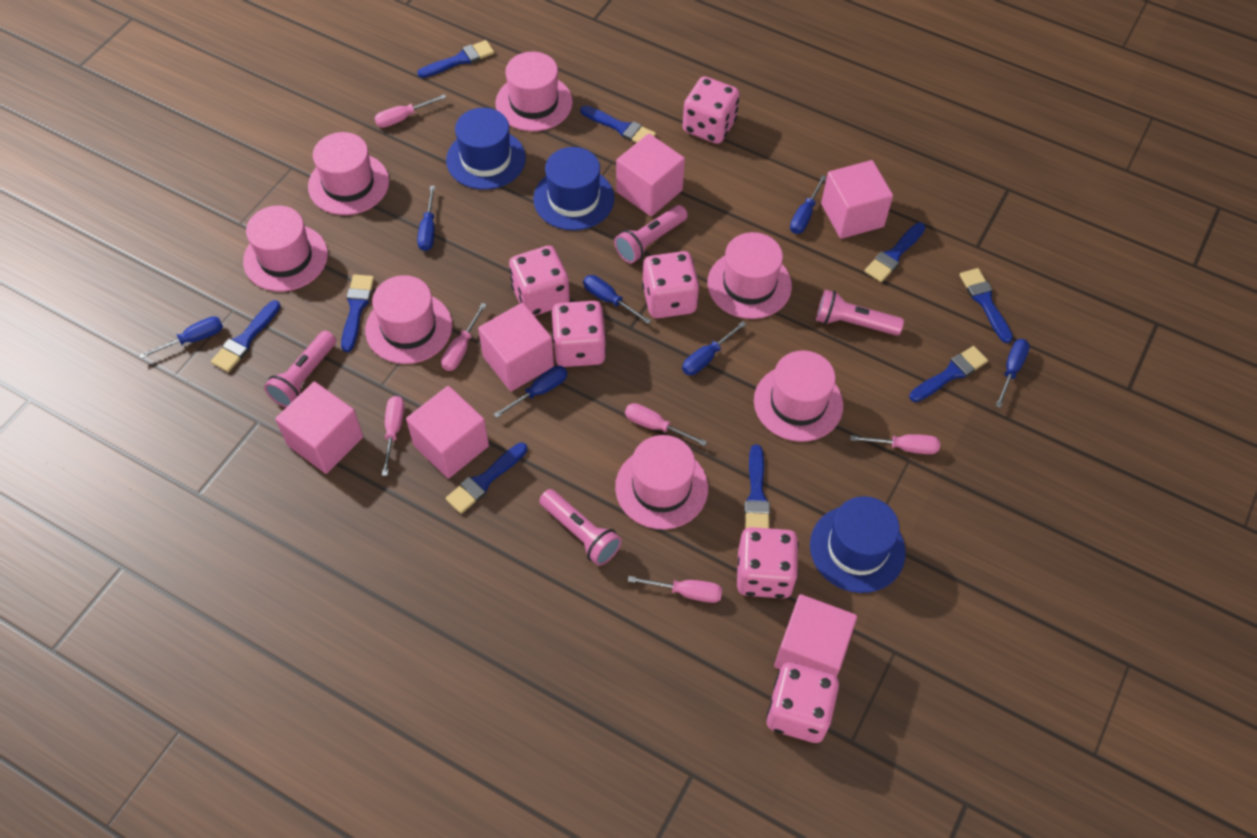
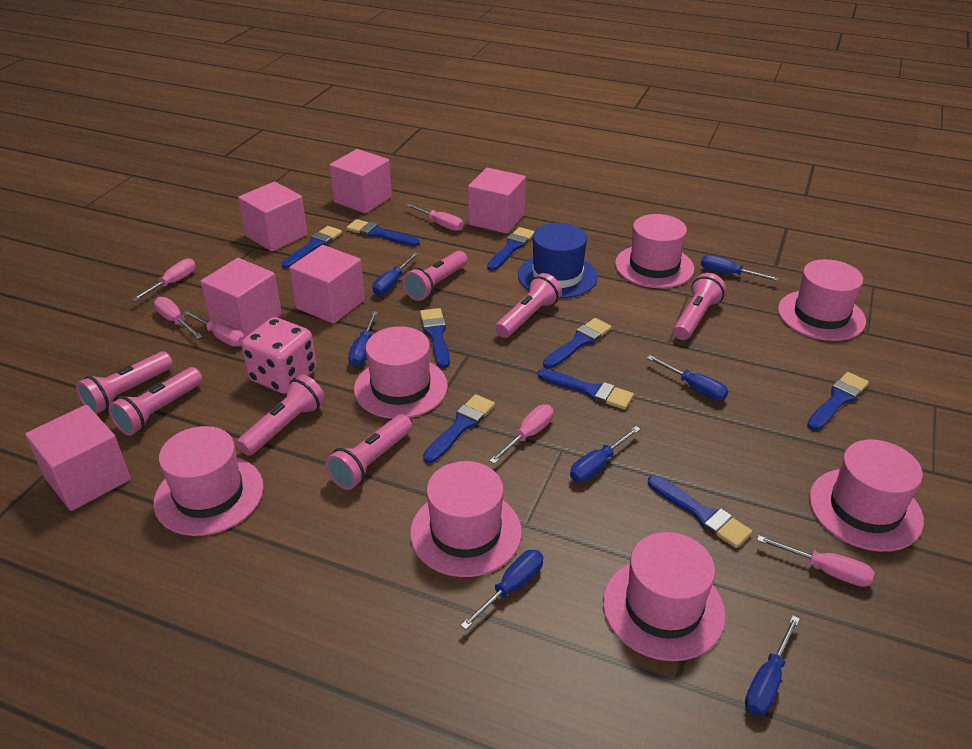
blue hat: 3 -> 1
pink dice: 6 -> 1
pink flashlight: 4 -> 7

